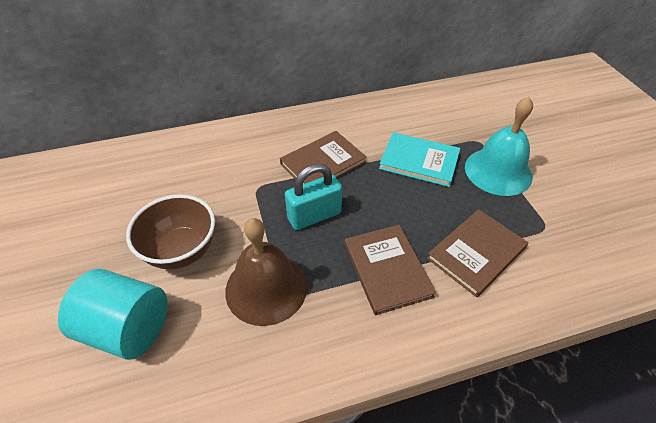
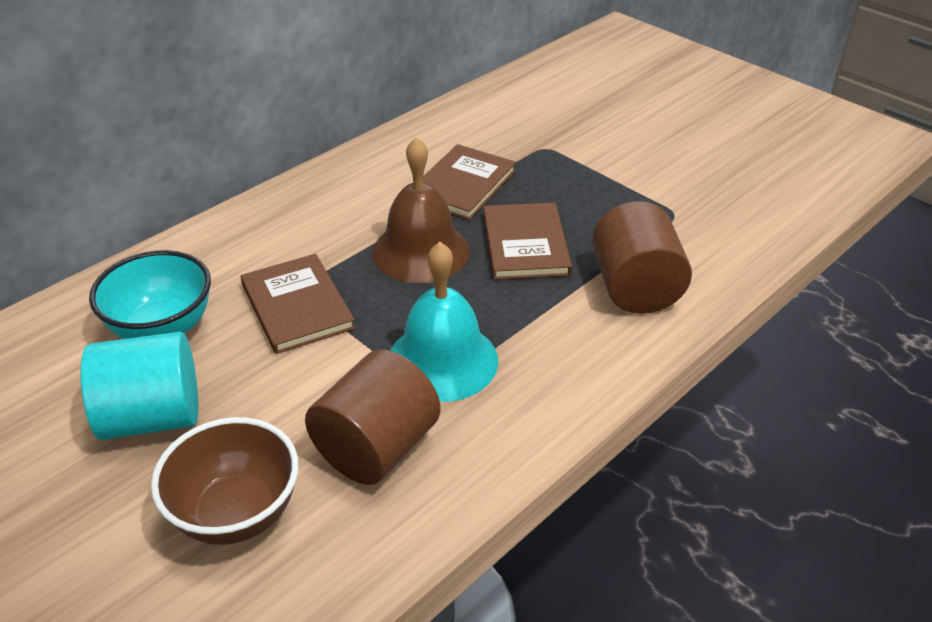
brown cylinder: 0 -> 2
turquoise book: 1 -> 0
turquoise bowl: 0 -> 1
turquoise padlock: 1 -> 0

